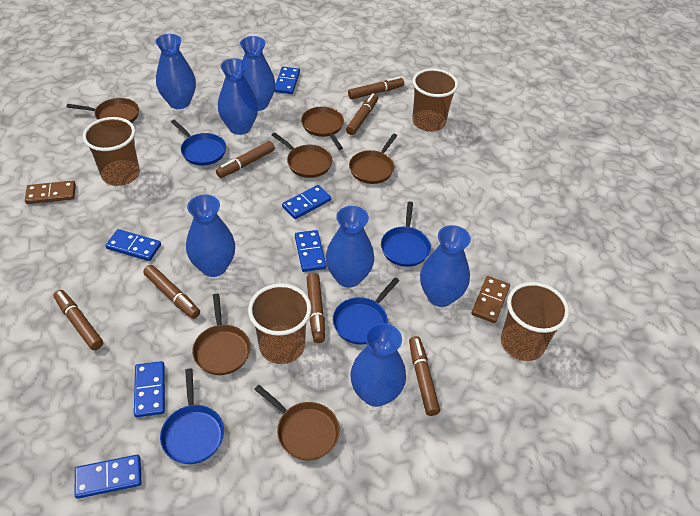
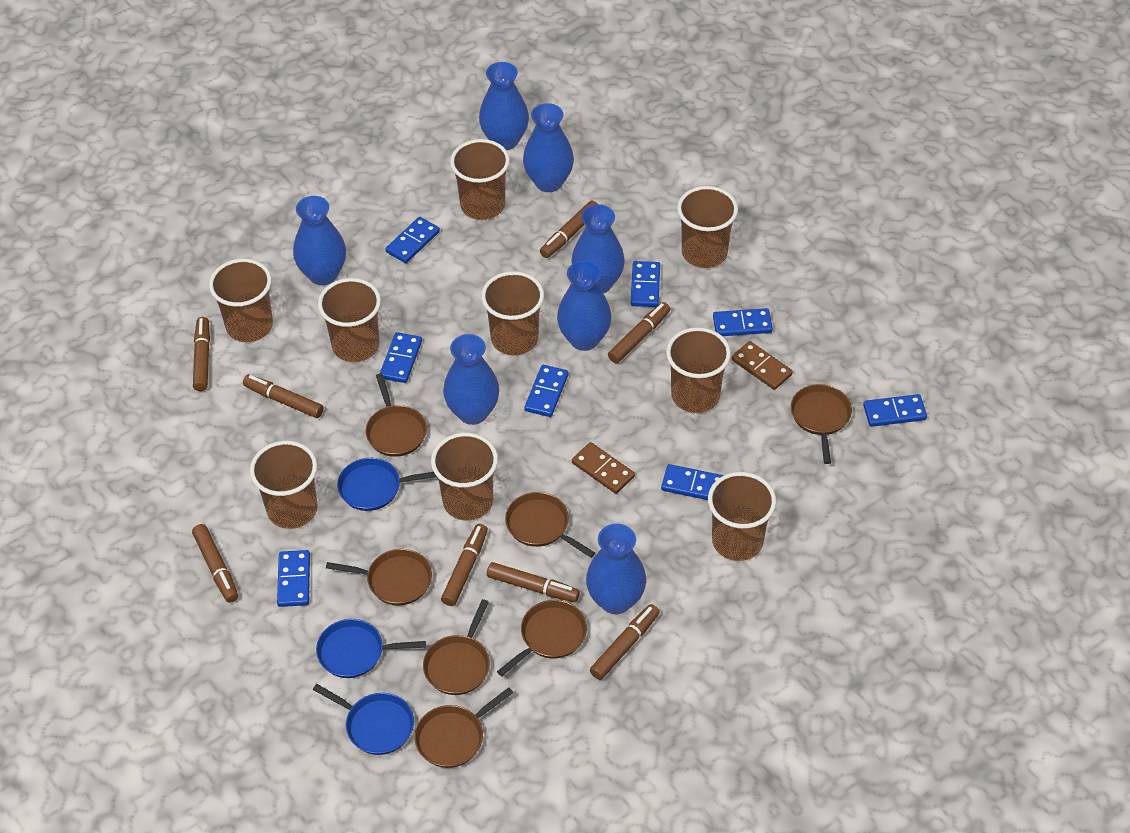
blue domino: 6 -> 8
blue pan: 4 -> 3
brown cup: 4 -> 9
brown marker: 7 -> 8
brown pan: 6 -> 7

